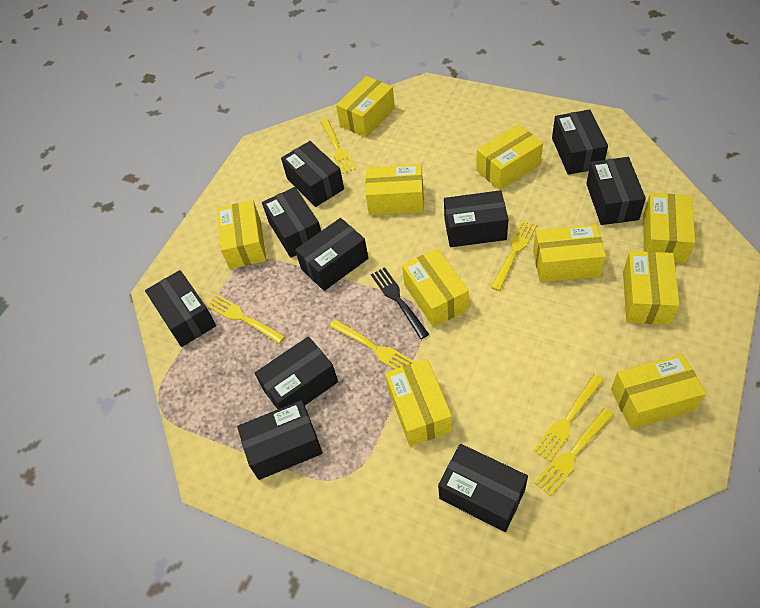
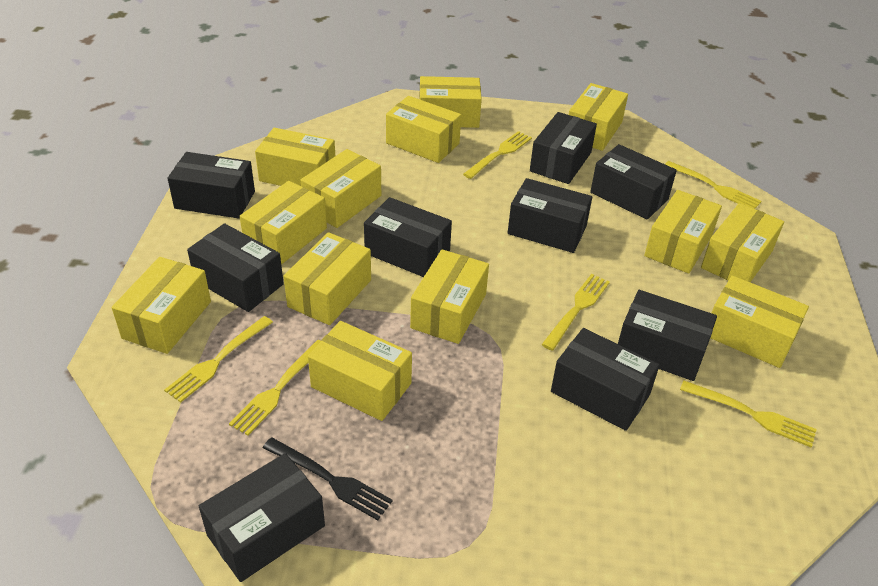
black box: 10 -> 9
yellow box: 10 -> 13

